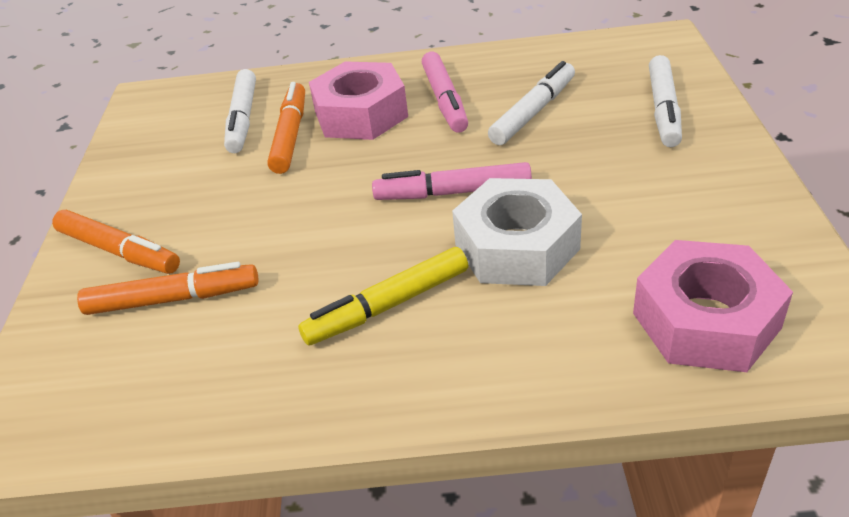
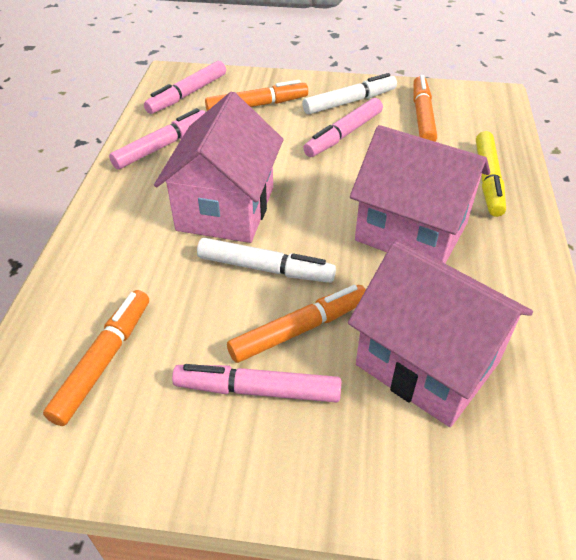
orange marker: 3 -> 4
pink house: 0 -> 3
pink marker: 2 -> 4
pink nut: 2 -> 0
white marker: 3 -> 2
white nut: 1 -> 0

